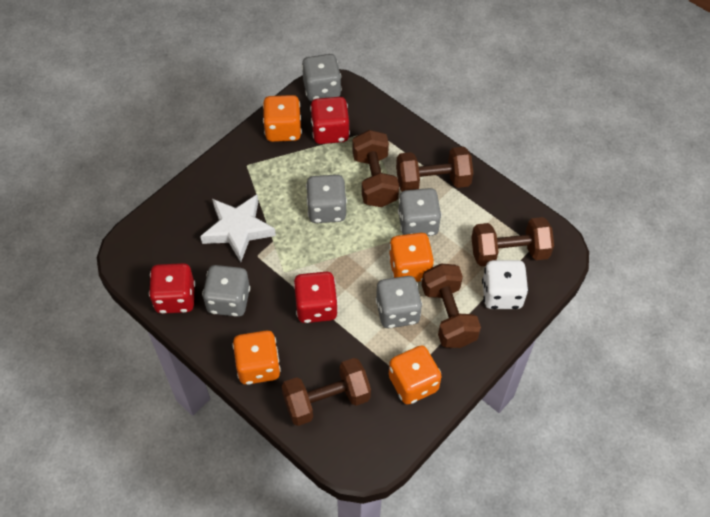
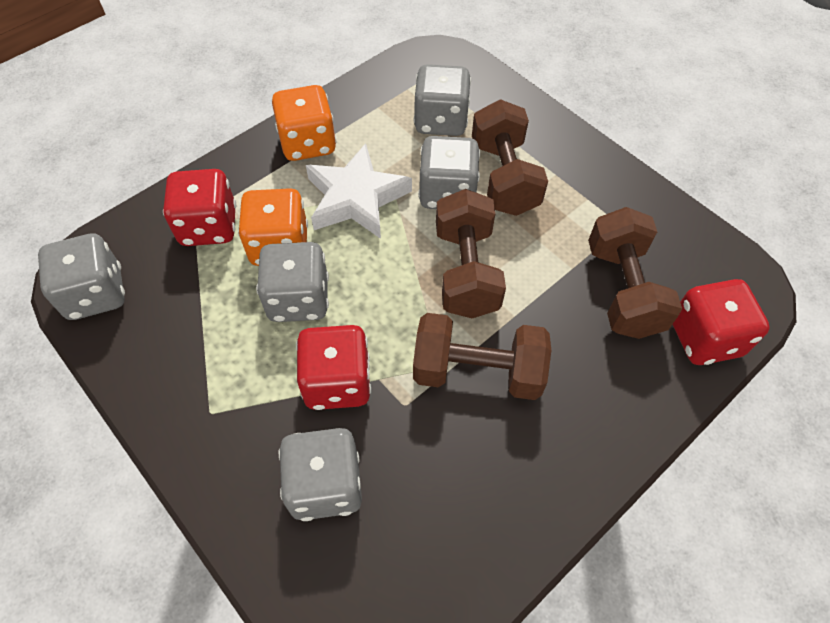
brown dumbbell: 5 -> 4
orange dice: 4 -> 2
white dice: 1 -> 0

